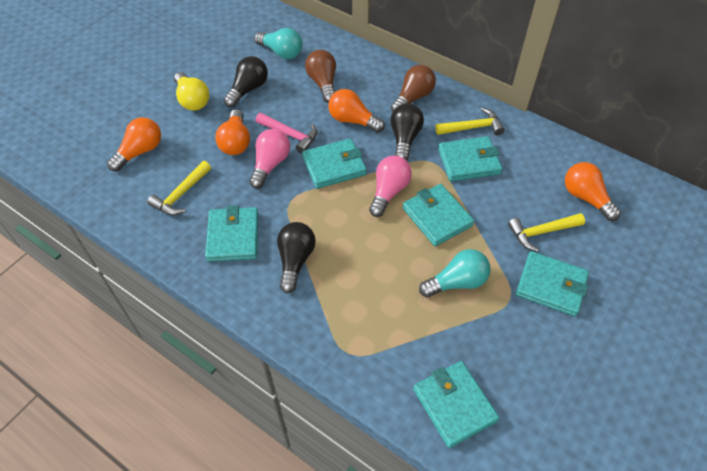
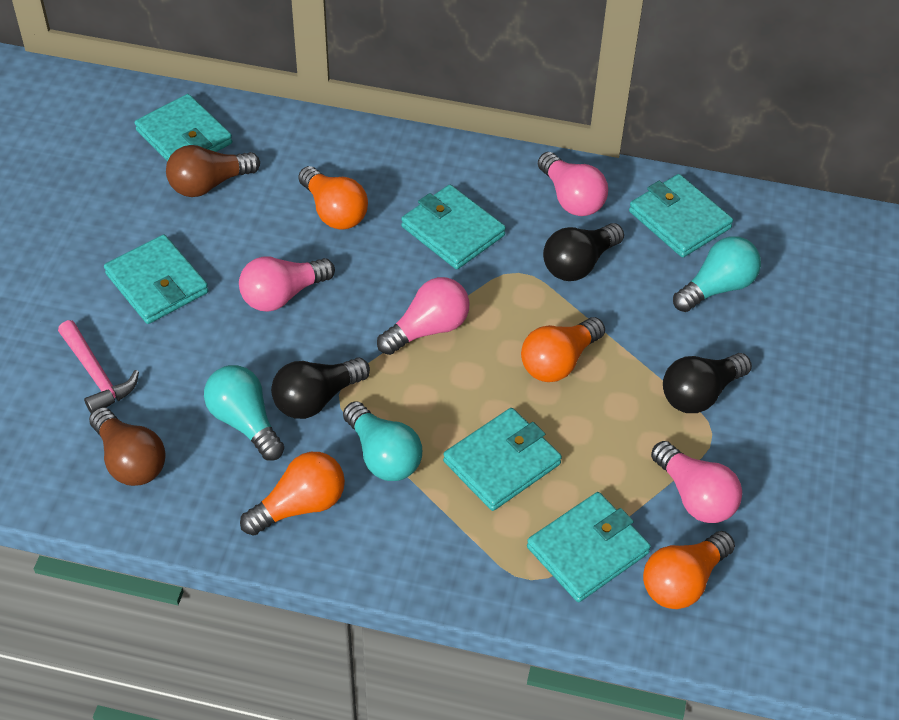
pink light bulb: 2 -> 4
turquoise light bulb: 2 -> 3
yellow hammer: 3 -> 0
yellow light bulb: 1 -> 0

